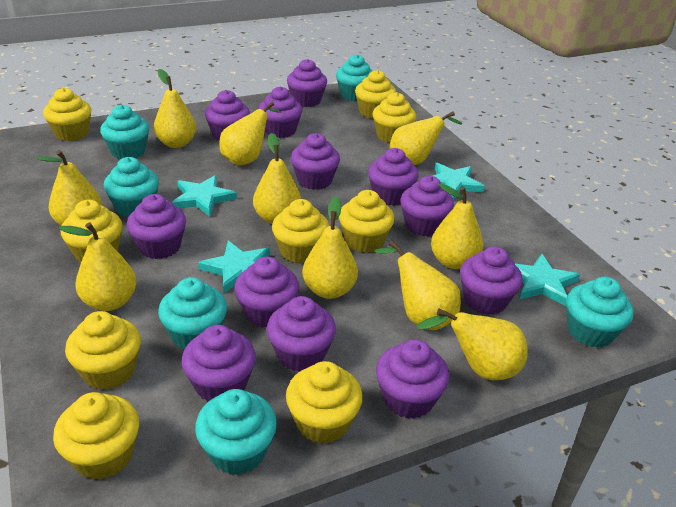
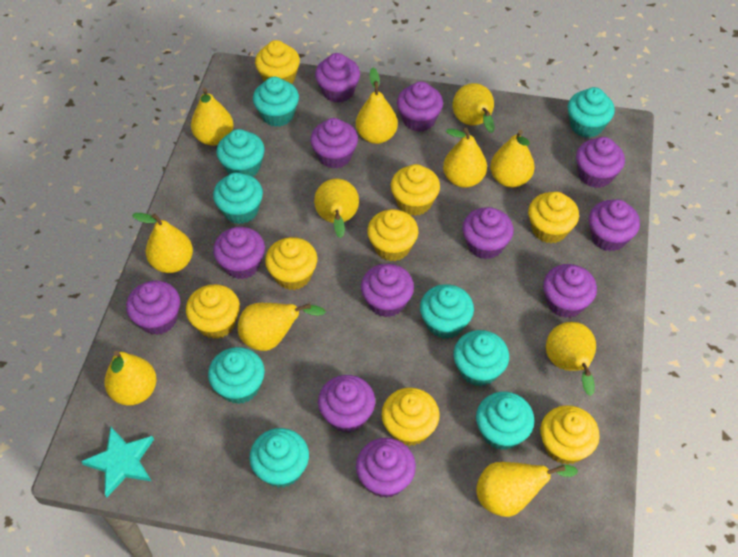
turquoise cupcake: 6 -> 9
turquoise star: 4 -> 1
yellow cupcake: 9 -> 8
yellow pear: 10 -> 11

